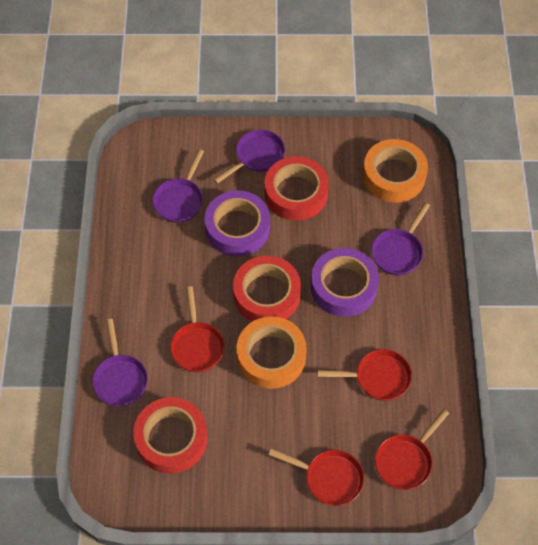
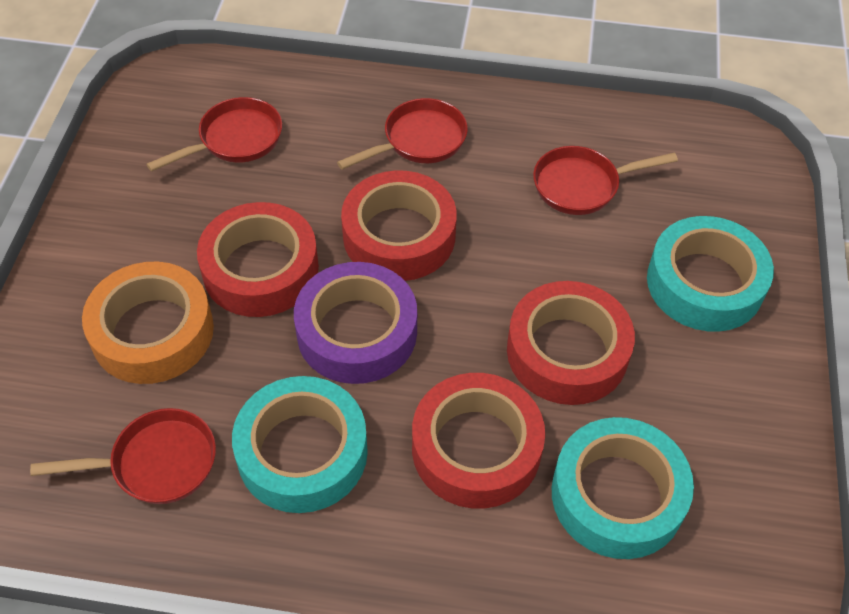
orange tape: 2 -> 1
purple pan: 4 -> 0
purple tape: 2 -> 1
red tape: 3 -> 4
turquoise tape: 0 -> 3

